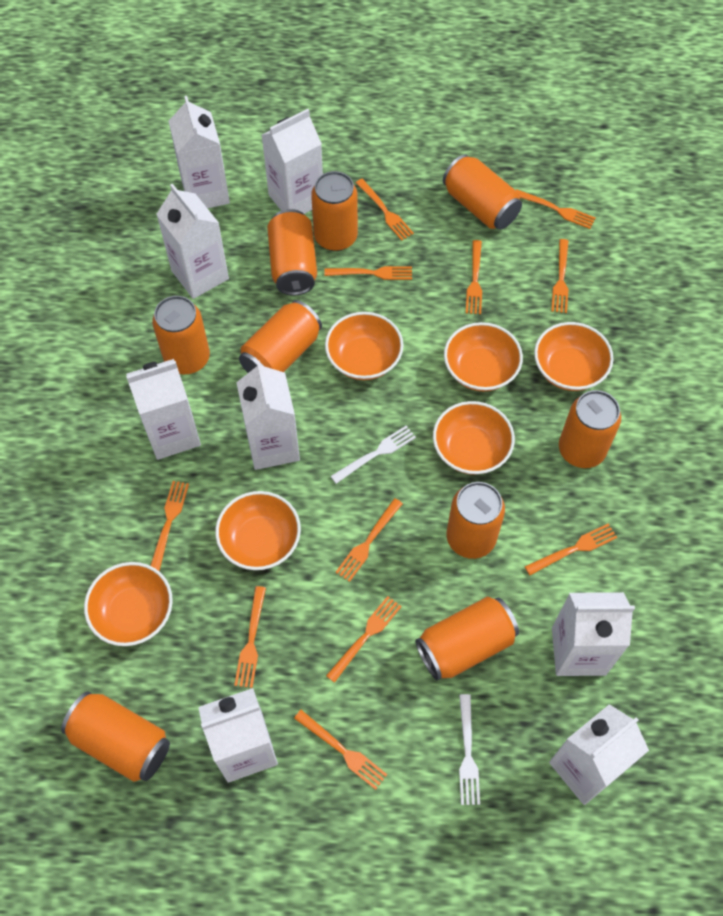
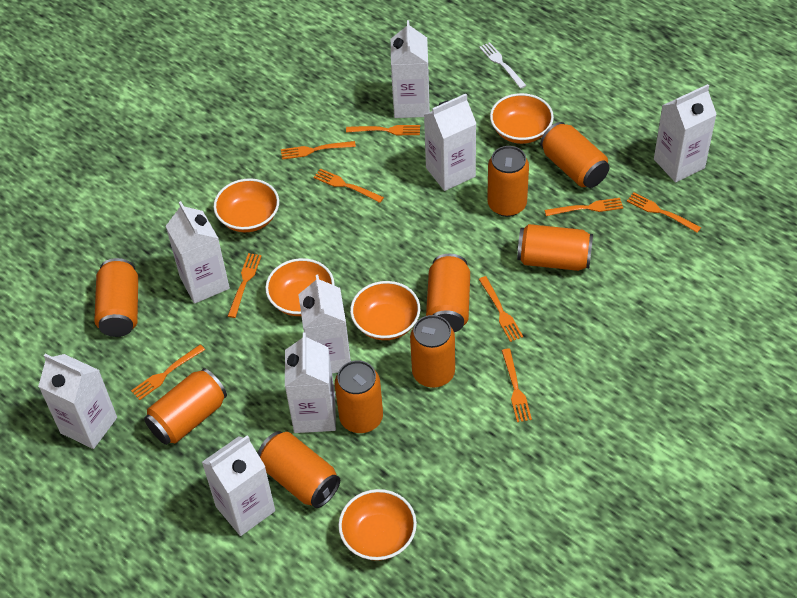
orange bowl: 6 -> 5
orange fork: 11 -> 9
white fork: 2 -> 1

